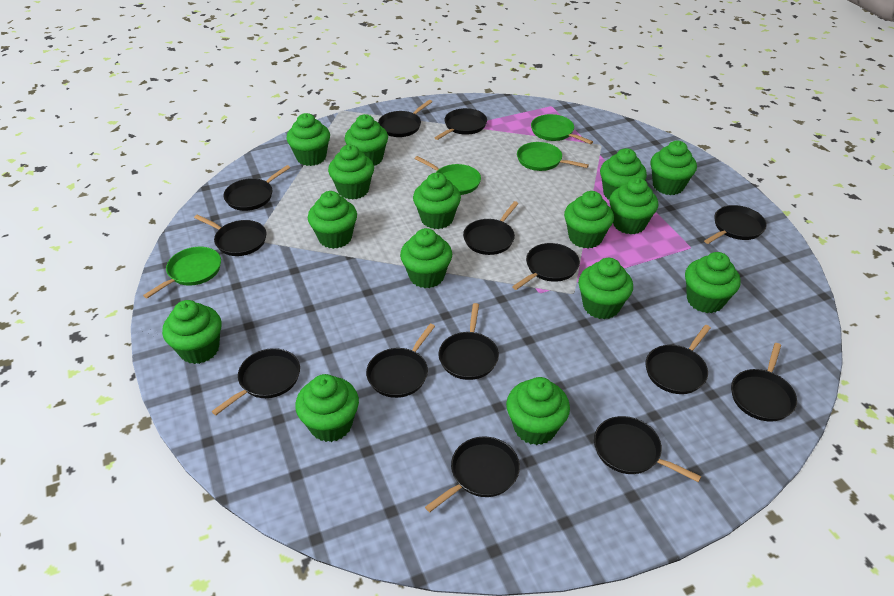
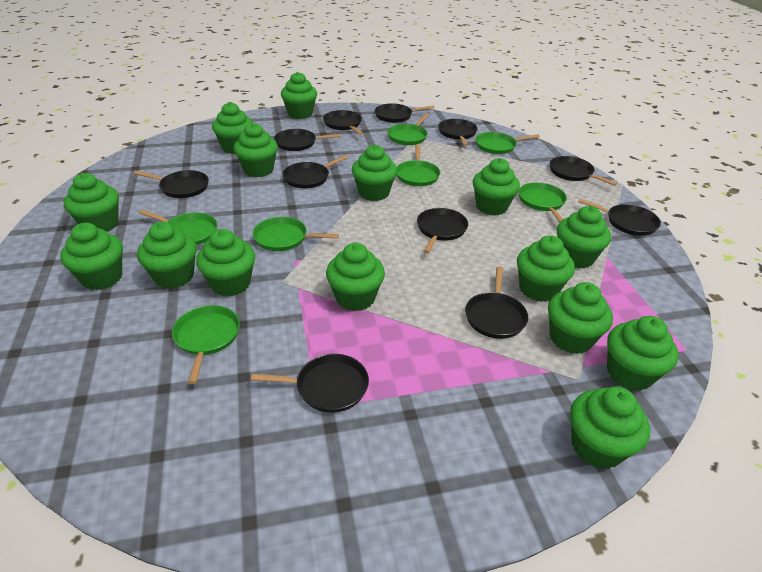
black pan: 14 -> 11
green pan: 4 -> 7

